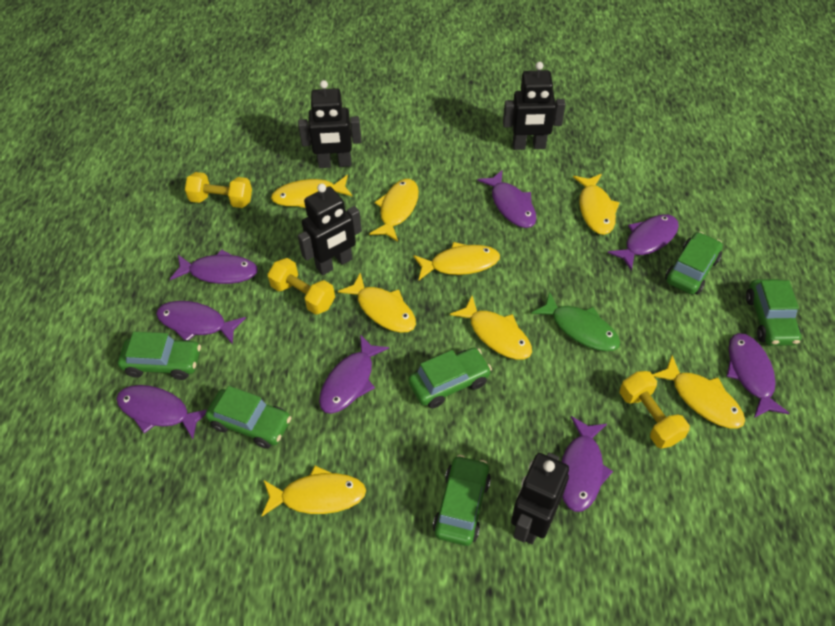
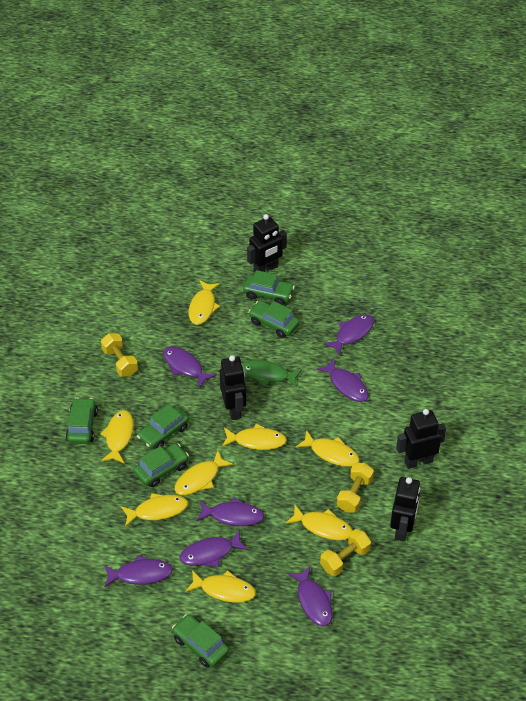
purple fish: 8 -> 7

